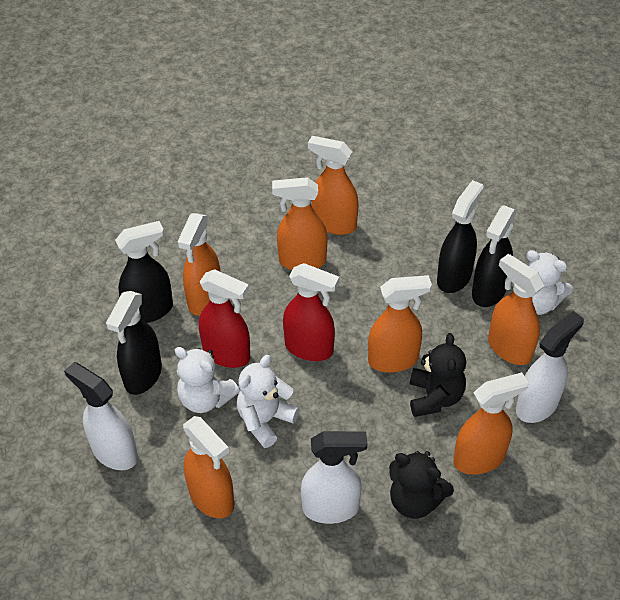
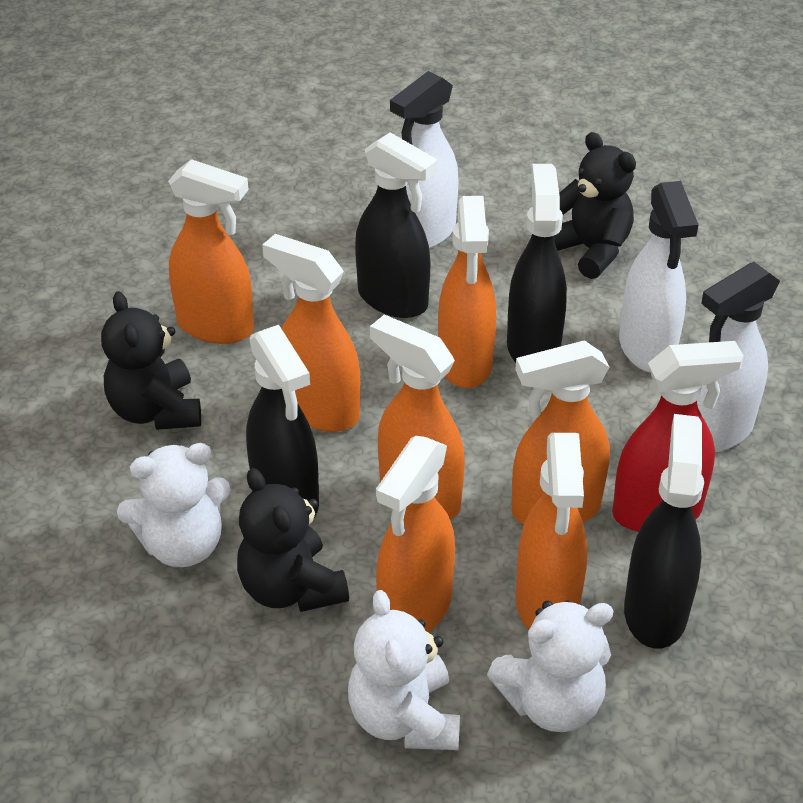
black teddy bear: 2 -> 3
red spray bottle: 2 -> 1

